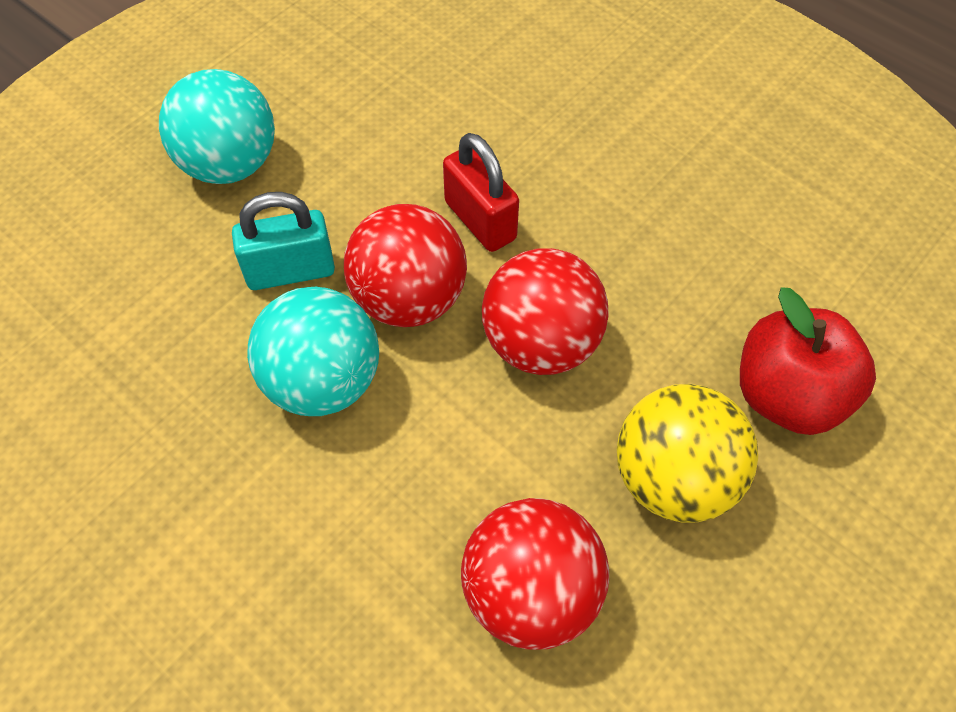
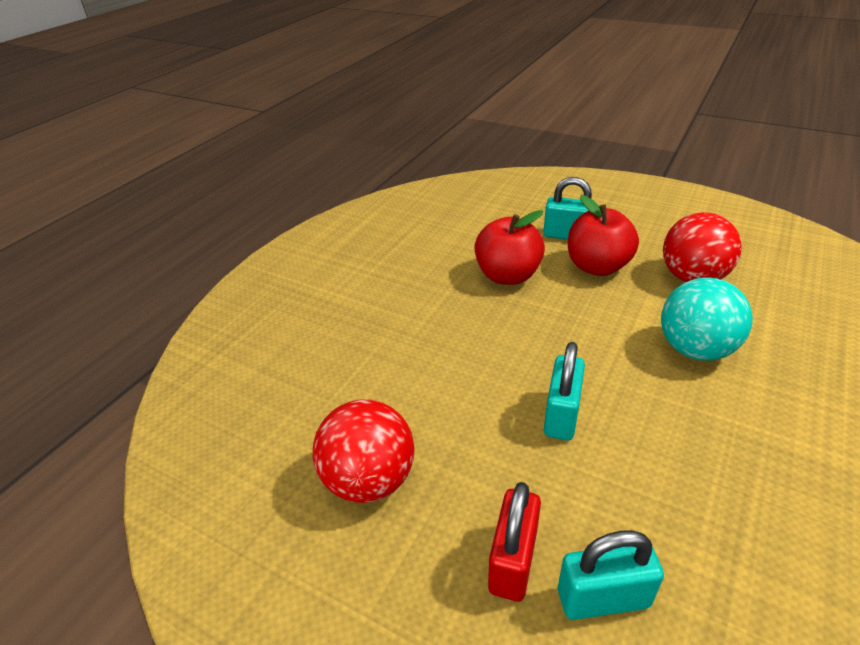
red apple: 1 -> 2
red ball: 3 -> 2
turquoise ball: 2 -> 1
turquoise padlock: 1 -> 3
yellow ball: 1 -> 0

